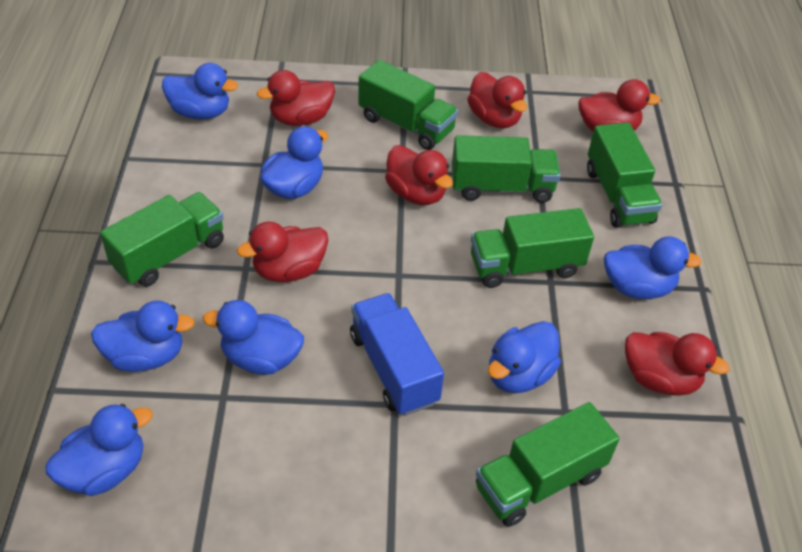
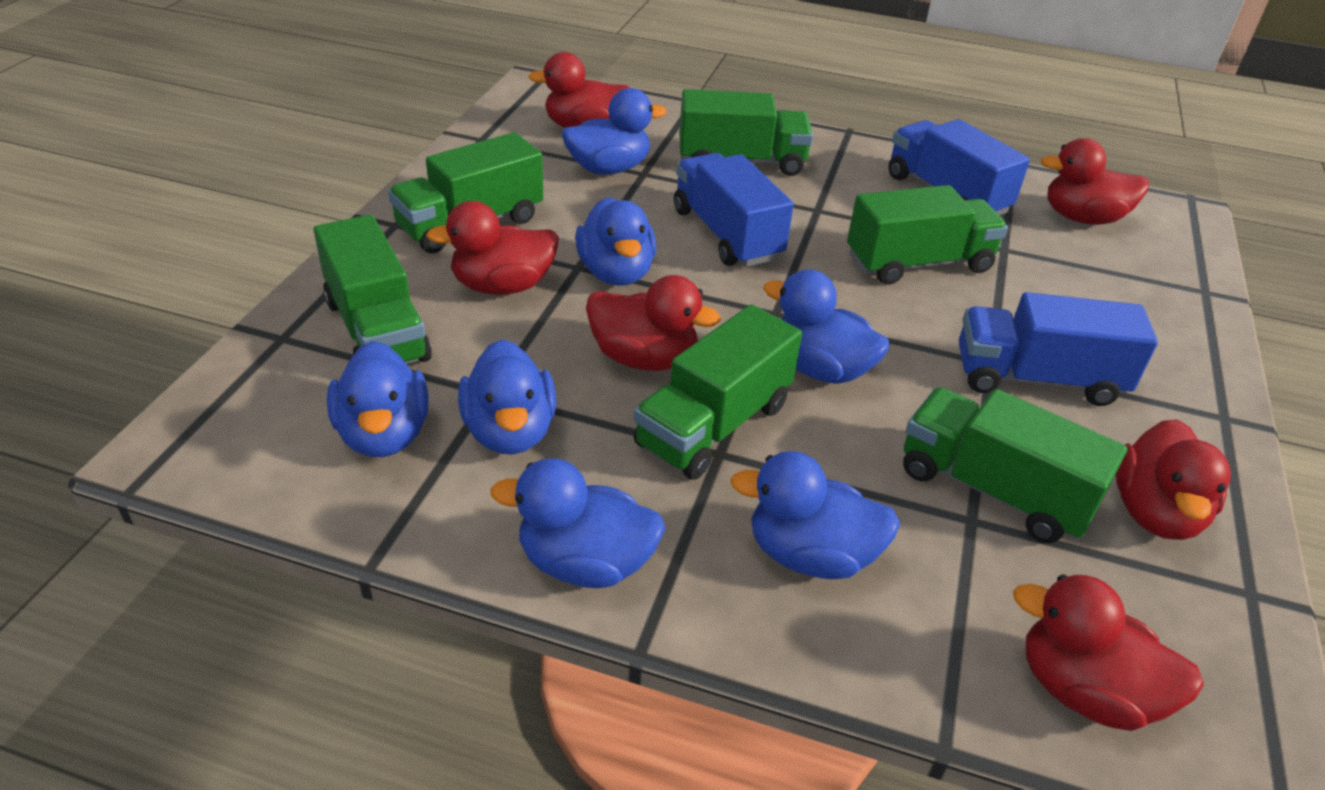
blue truck: 1 -> 3

